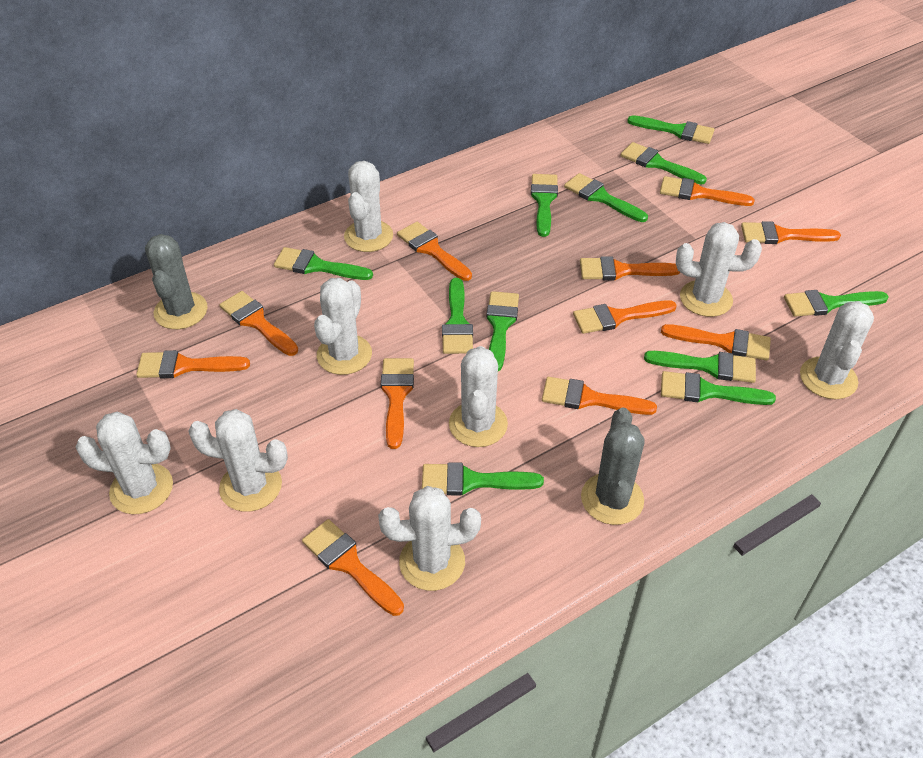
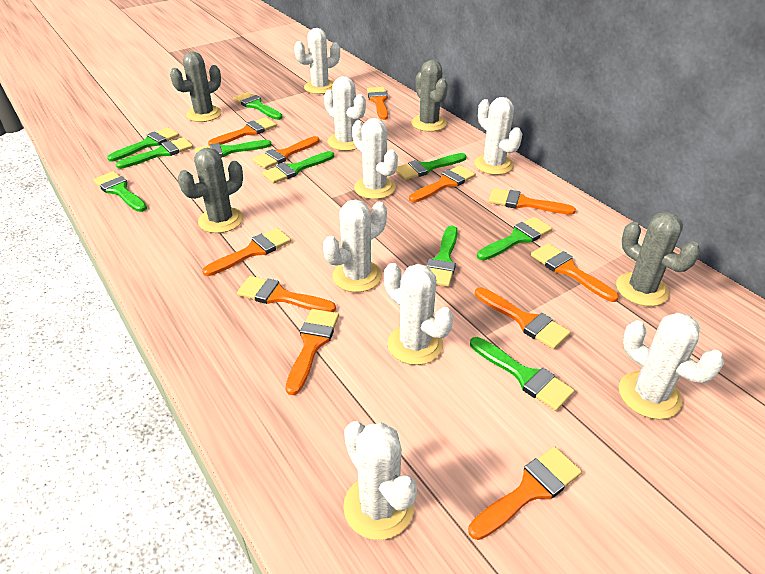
green brush: 11 -> 10
grey cactus: 2 -> 4

